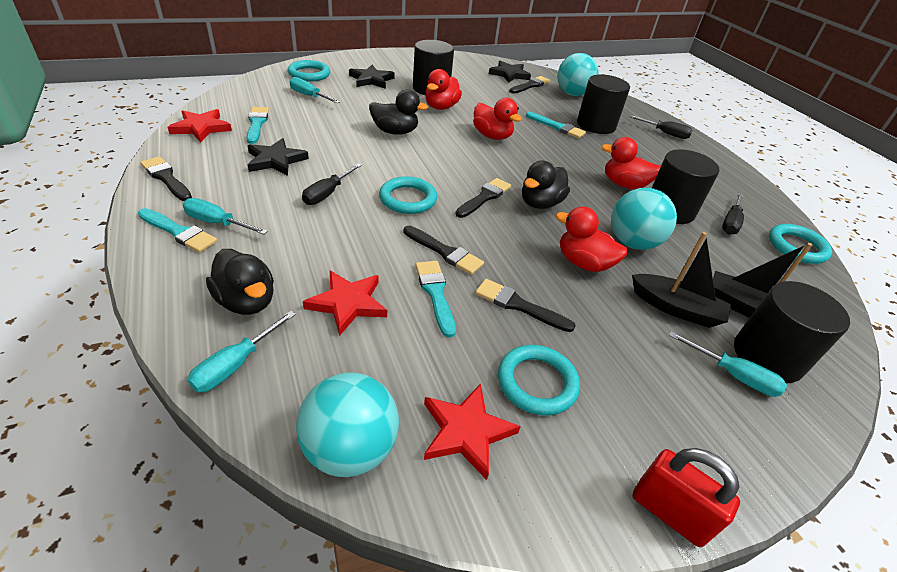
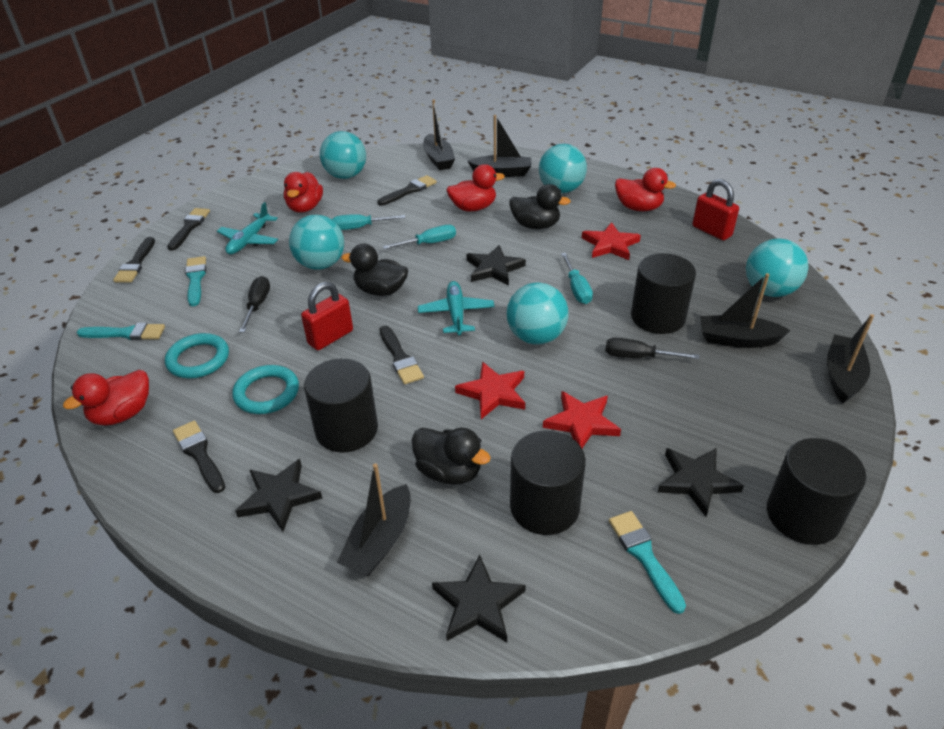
black boat: 2 -> 5
black screwdriver: 3 -> 2
black star: 3 -> 4
red padlock: 1 -> 2
turquoise ball: 3 -> 5
turquoise brush: 4 -> 3
turquoise plane: 0 -> 2
turquoise ring: 4 -> 2
turquoise screwdriver: 4 -> 3

